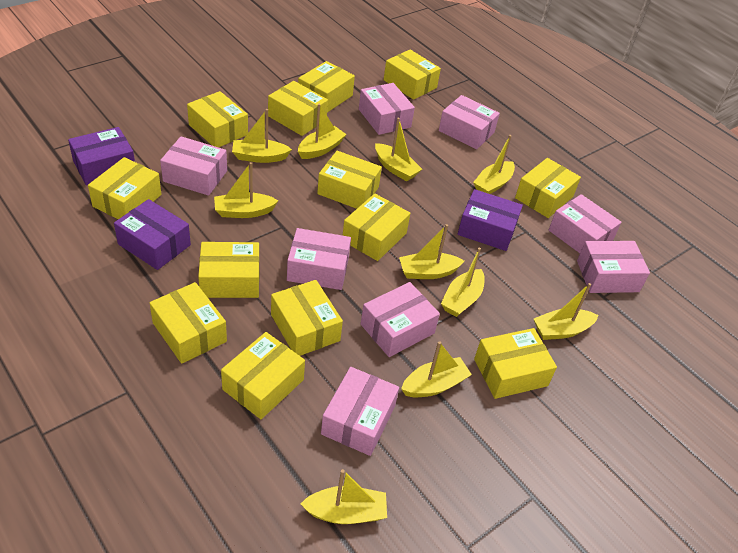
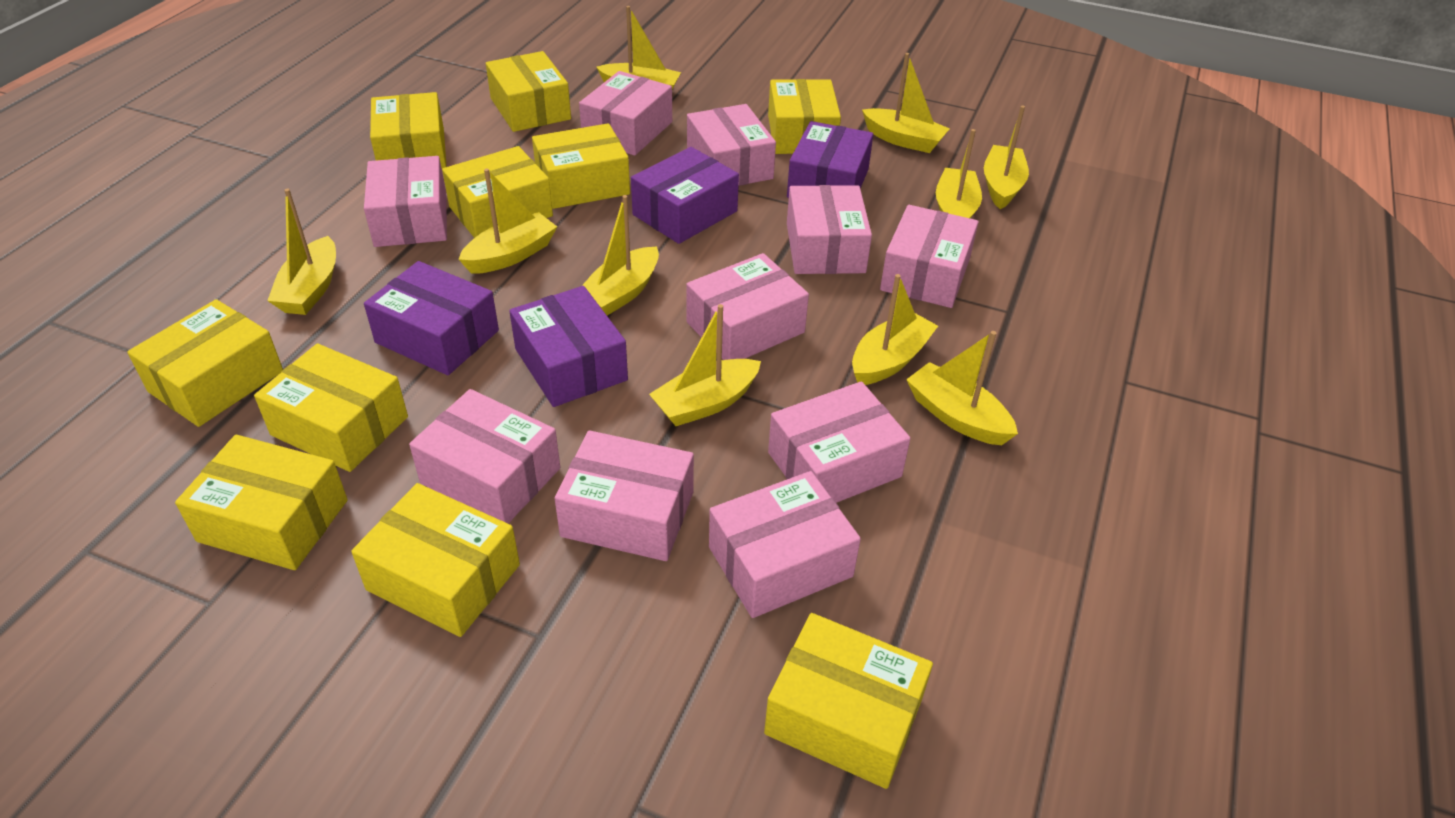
pink box: 8 -> 10
purple box: 3 -> 4
yellow box: 13 -> 10

